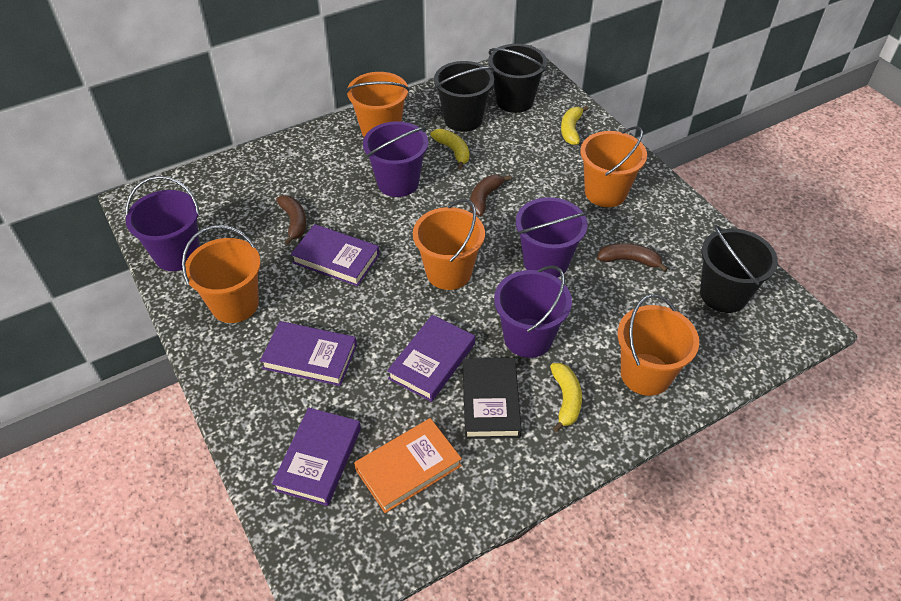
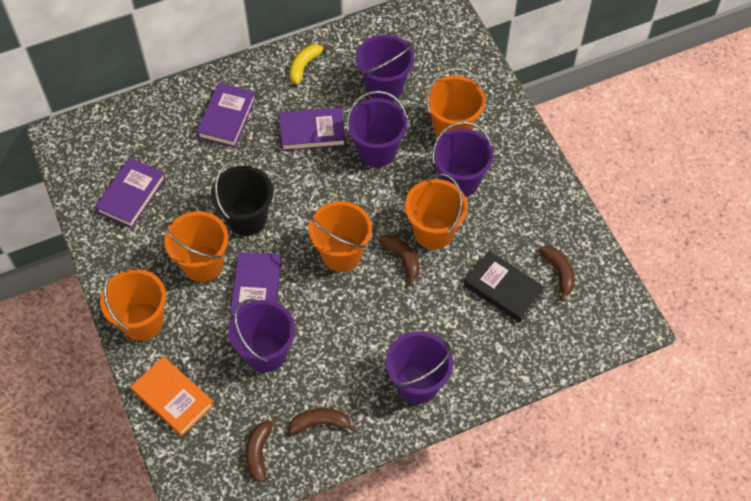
black bucket: 3 -> 1
brown banana: 3 -> 4
purple bucket: 4 -> 5
yellow banana: 3 -> 1

